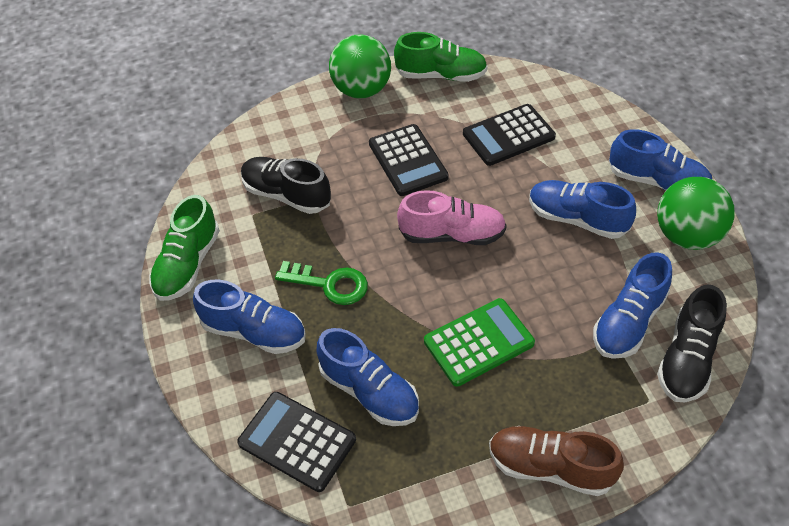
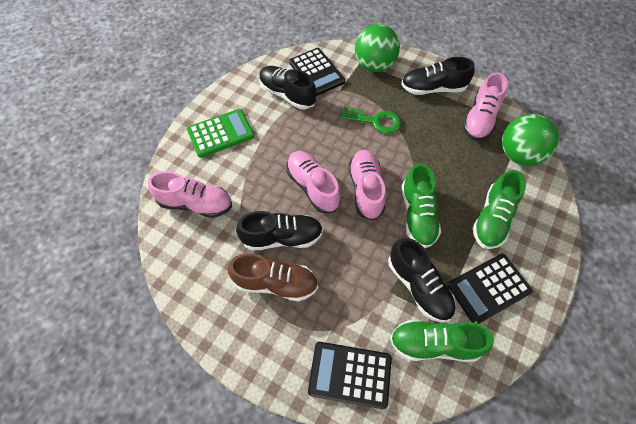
black shoe: 2 -> 4
blue shoe: 5 -> 0
green shoe: 2 -> 3
pink shoe: 1 -> 4

